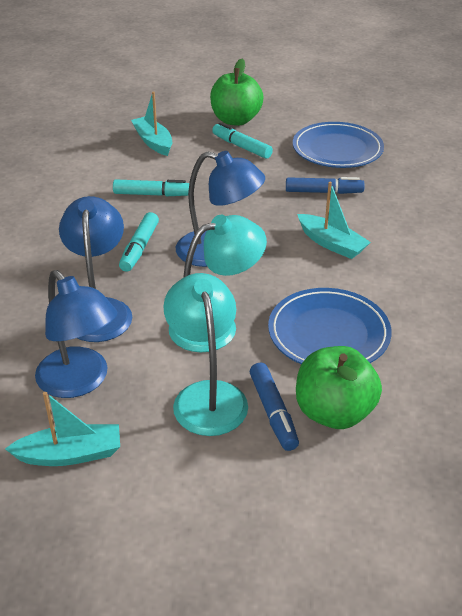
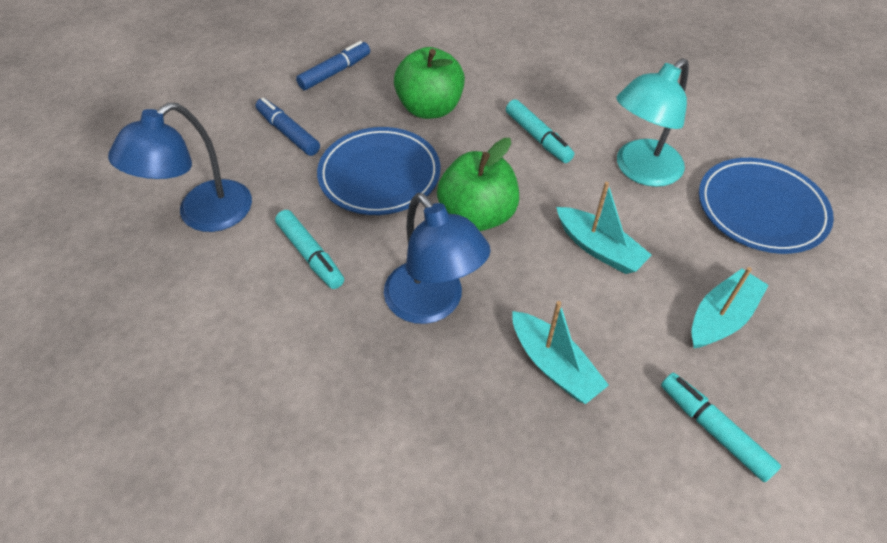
blue lamp: 3 -> 2
turquoise lamp: 2 -> 1

